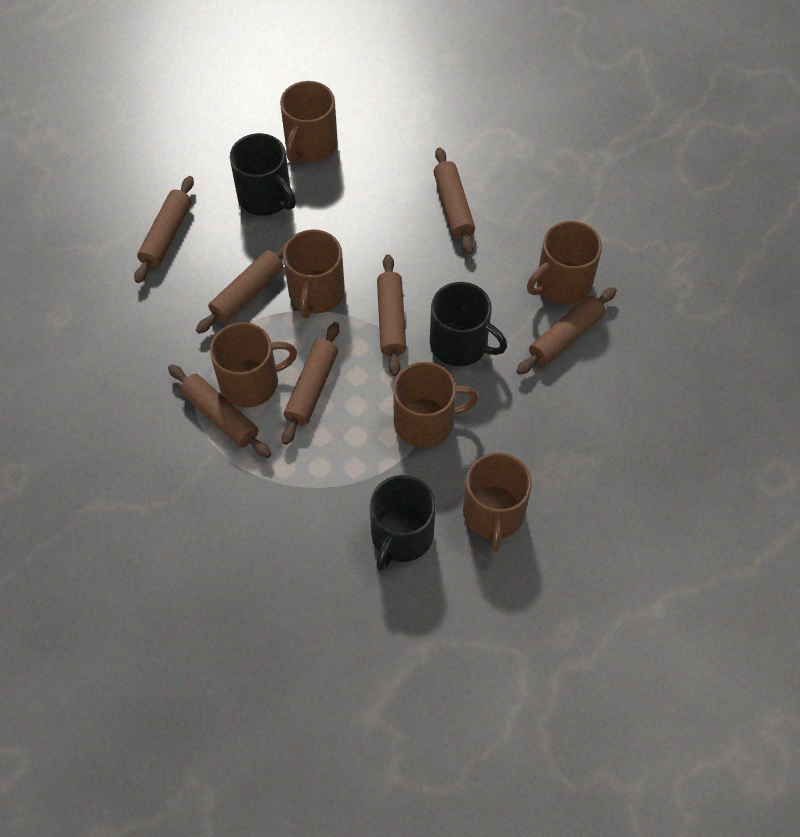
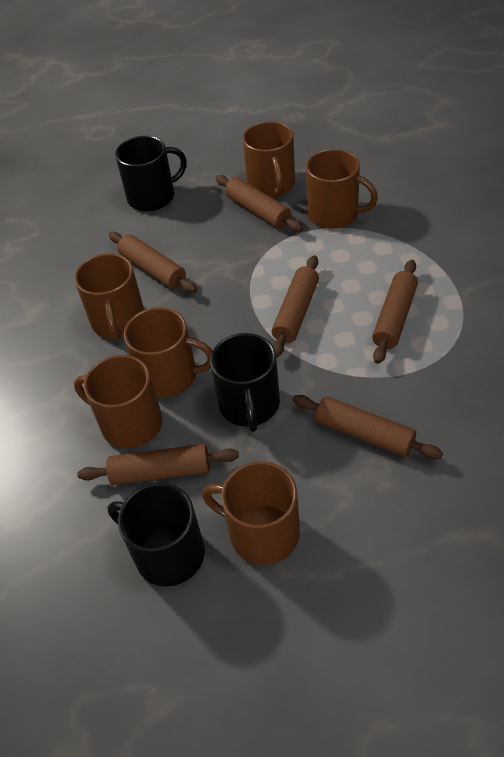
brown rolling pin: 7 -> 6

